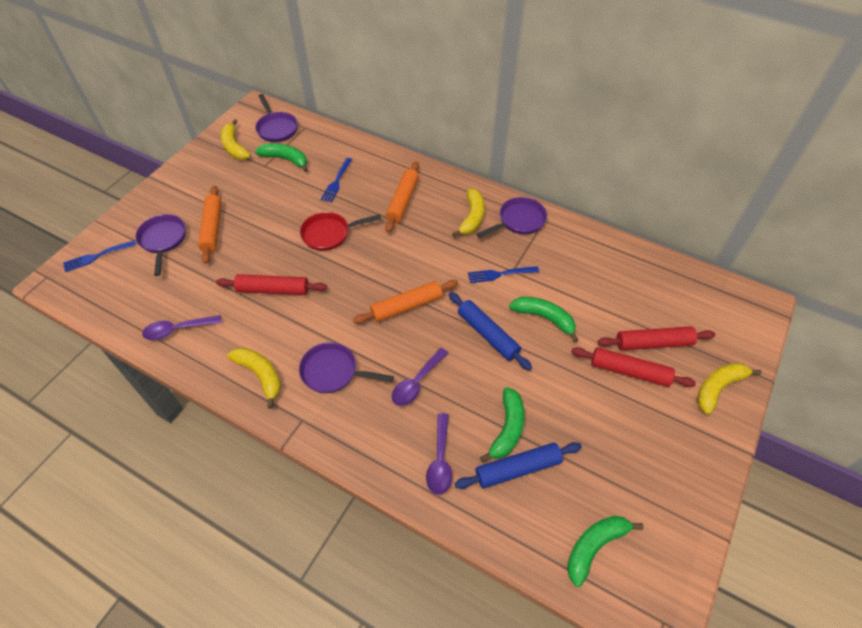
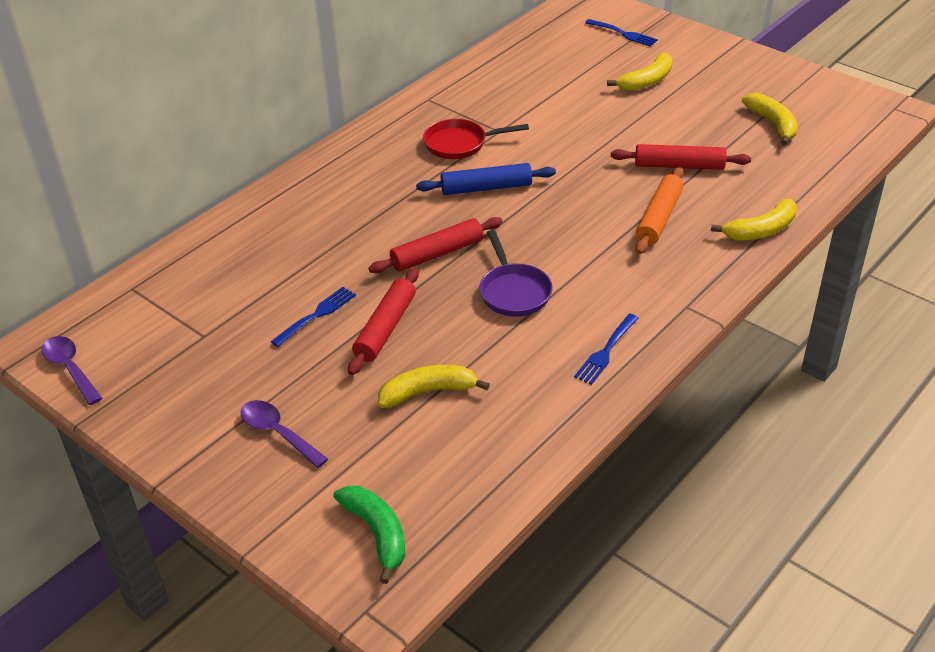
blue rolling pin: 2 -> 1
green banana: 4 -> 1
orange rolling pin: 3 -> 1
purple pan: 4 -> 1
purple spoon: 3 -> 2

